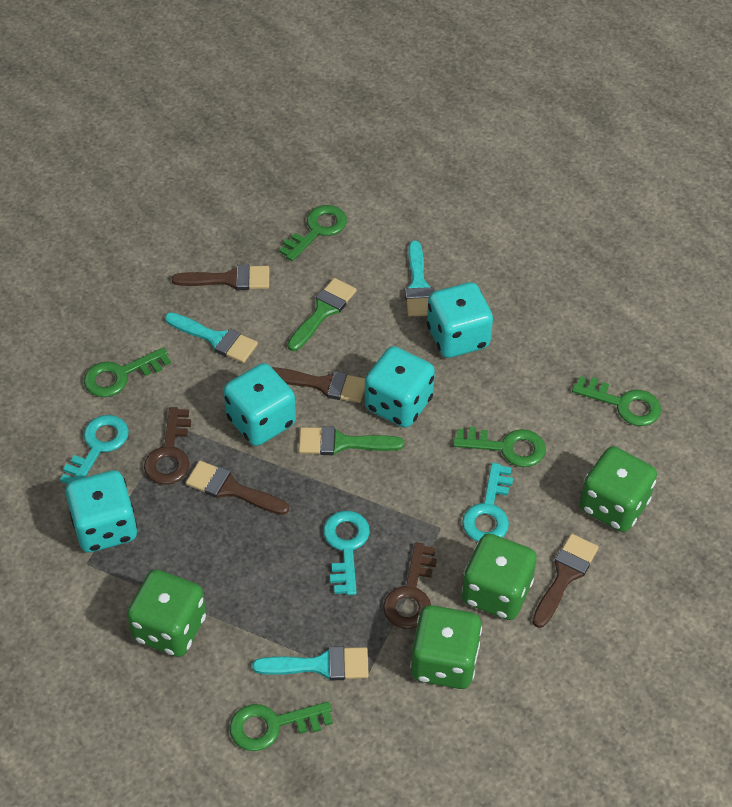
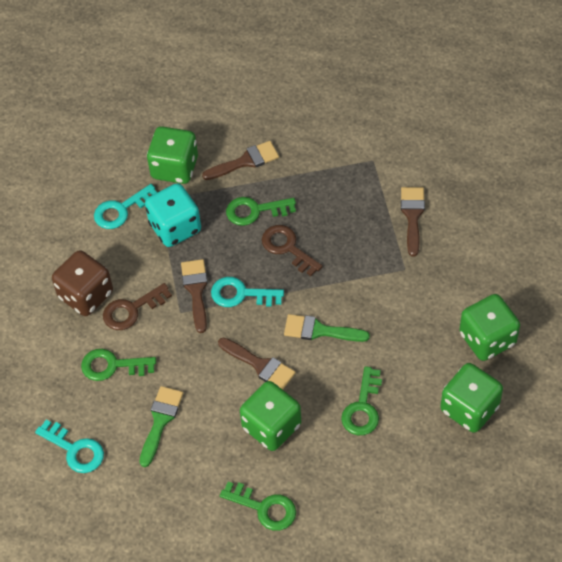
brown dice: 0 -> 1
green key: 5 -> 4
turquoise brush: 3 -> 0
turquoise dice: 4 -> 1

